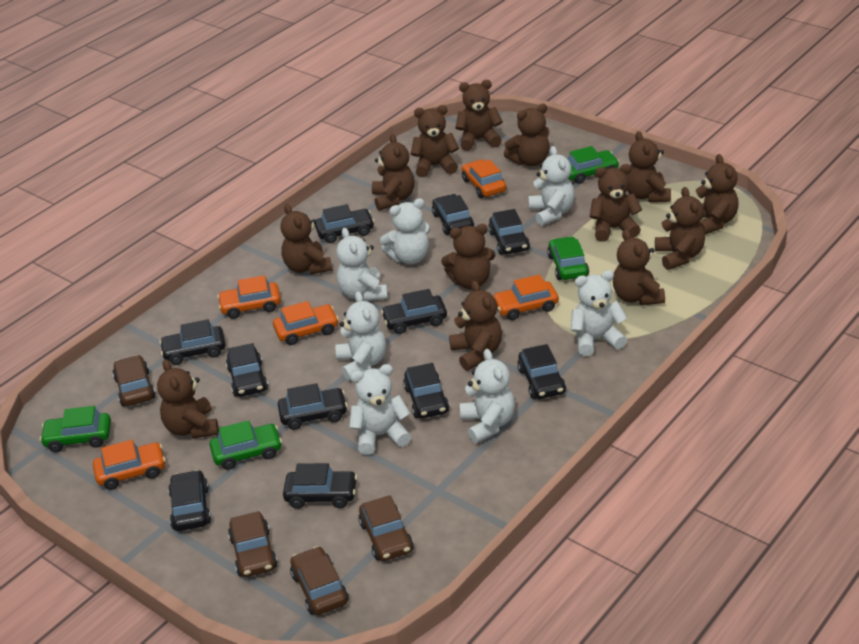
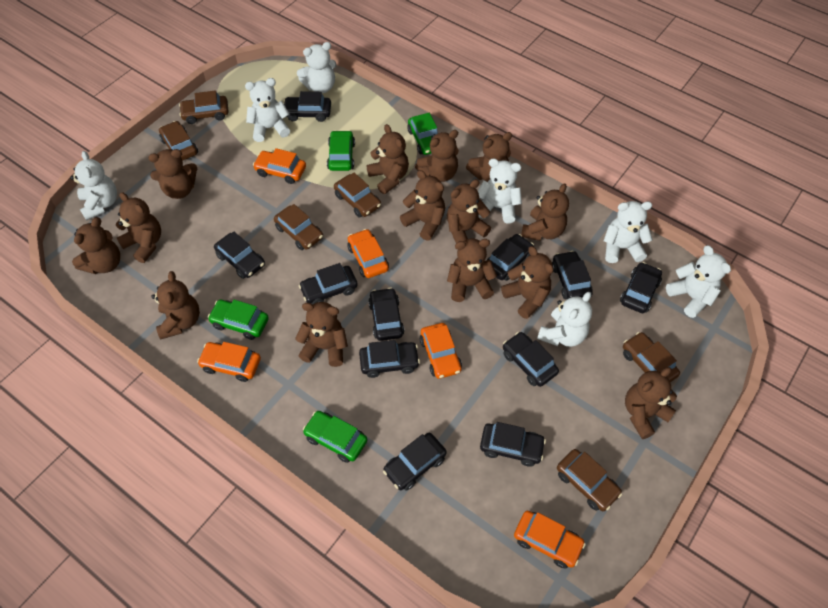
brown car: 4 -> 6
brown teddy bear: 13 -> 14

